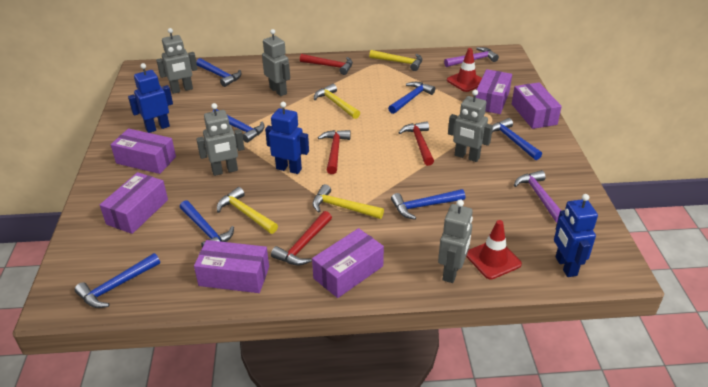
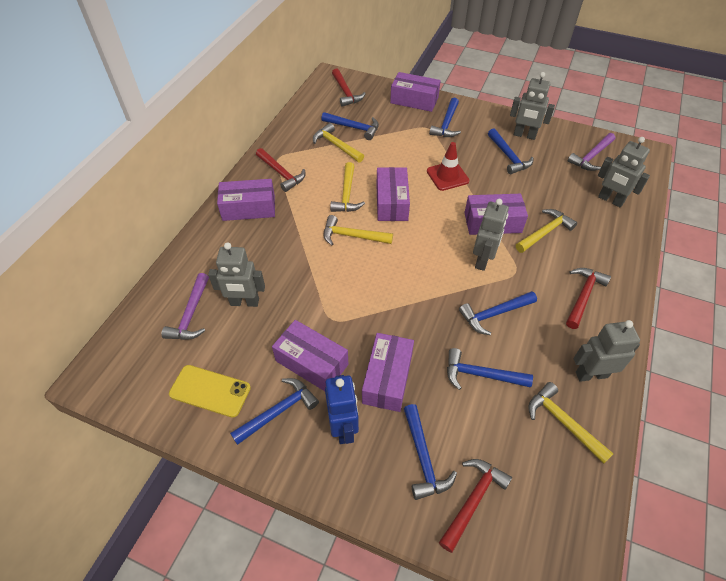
blue robot: 3 -> 1
red traffic cone: 2 -> 1
yellow hammer: 4 -> 5
yellow phone: 0 -> 1

